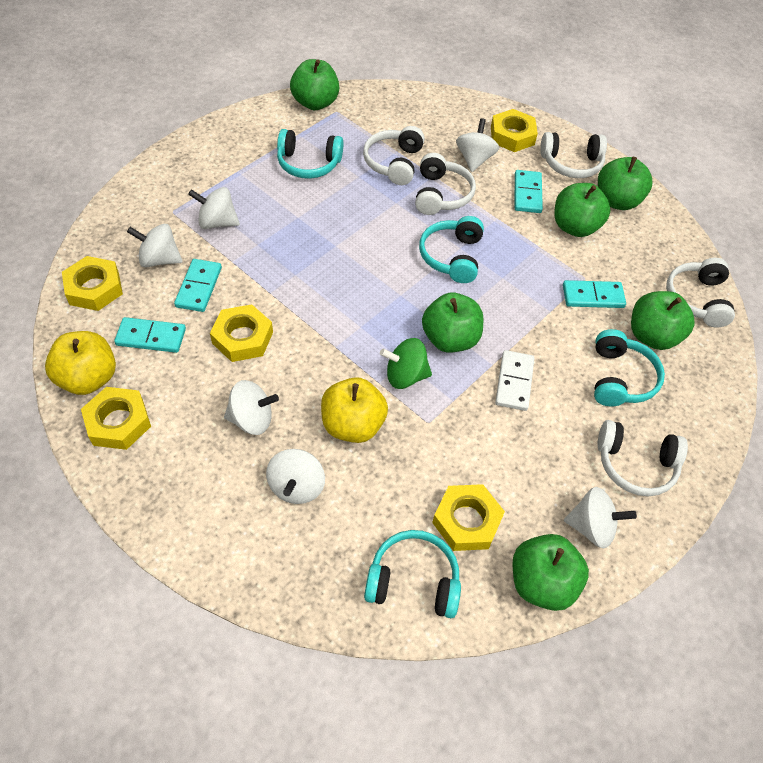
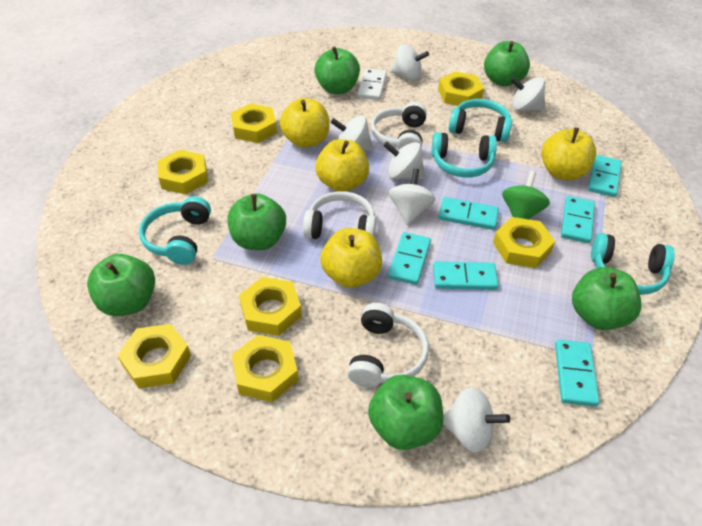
turquoise domino: 4 -> 6
white headphones: 5 -> 3
yellow apple: 2 -> 4
yellow nut: 5 -> 7

